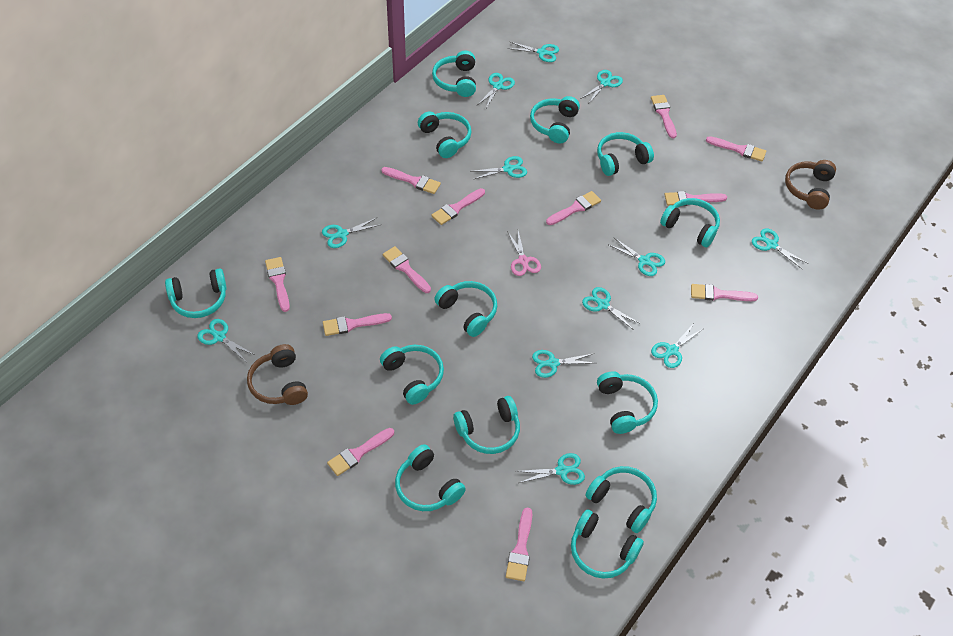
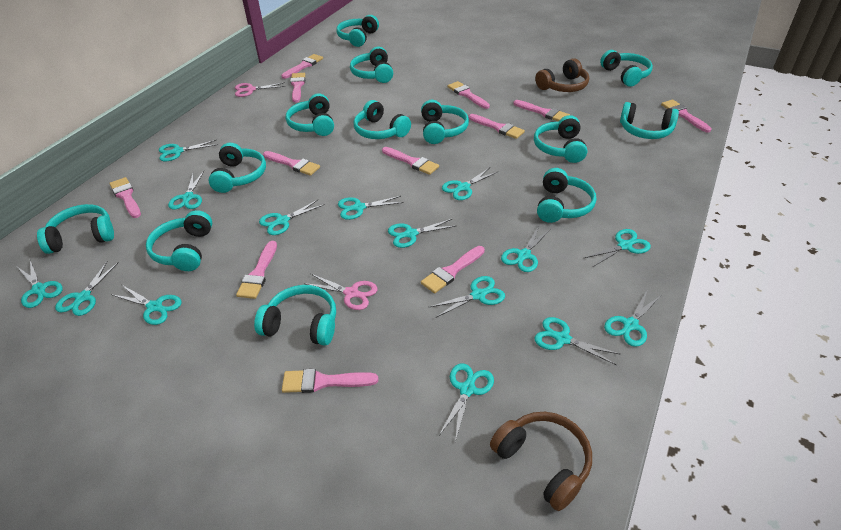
pink scissors: 1 -> 2
turquoise scissors: 12 -> 15

